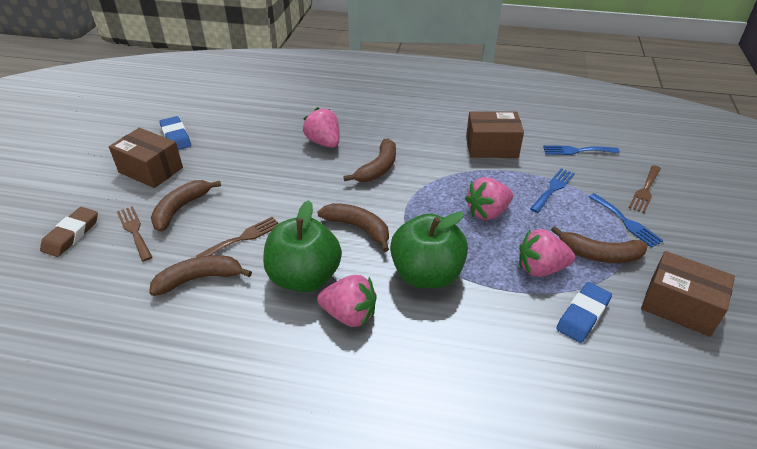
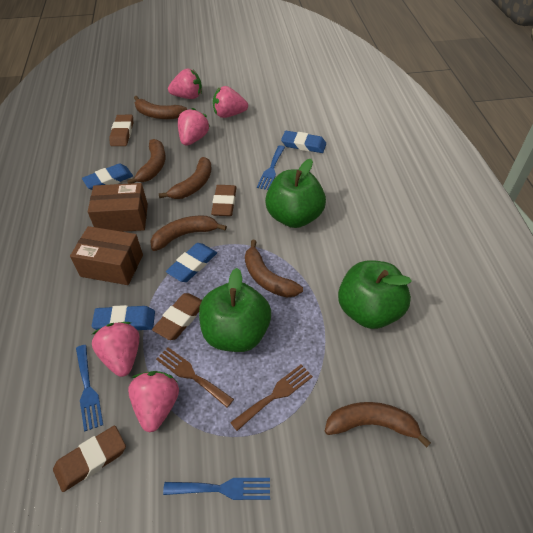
blue eraser: 2 -> 4
brown banana: 5 -> 6
brown box: 3 -> 2
brown eraser: 1 -> 4
brown fork: 3 -> 2
green apple: 2 -> 3
pink strawberry: 4 -> 5

